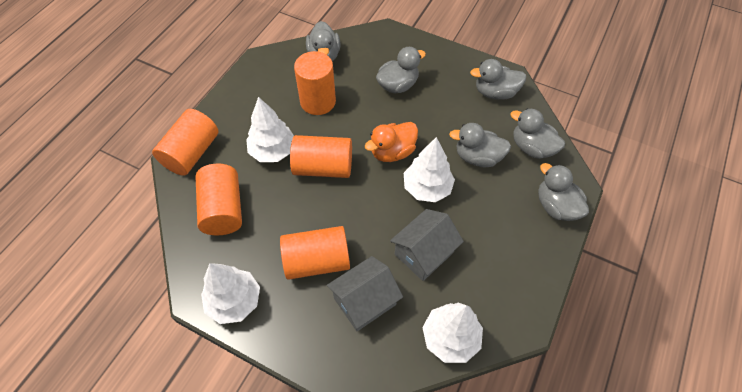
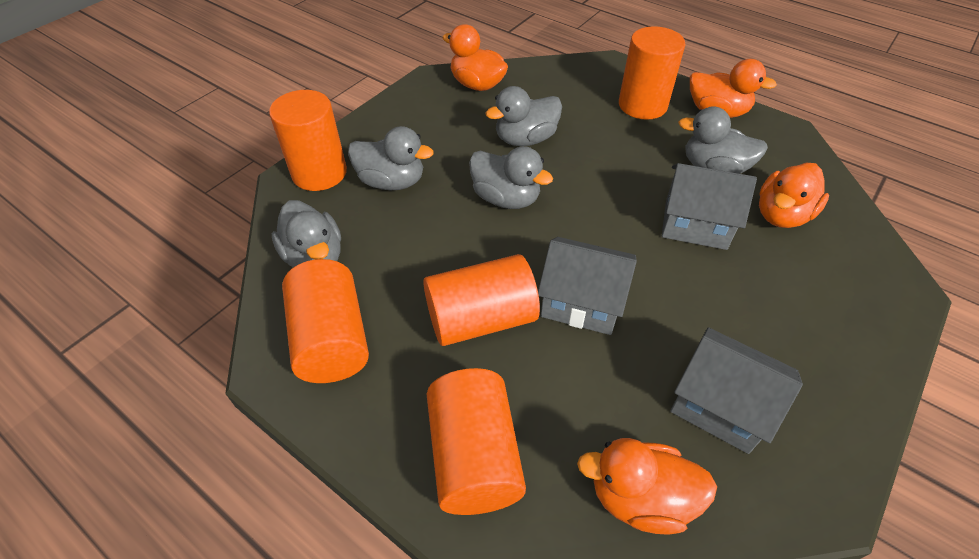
grey duck: 6 -> 5
grey house: 2 -> 3
orange duck: 1 -> 4
white tree: 4 -> 0

